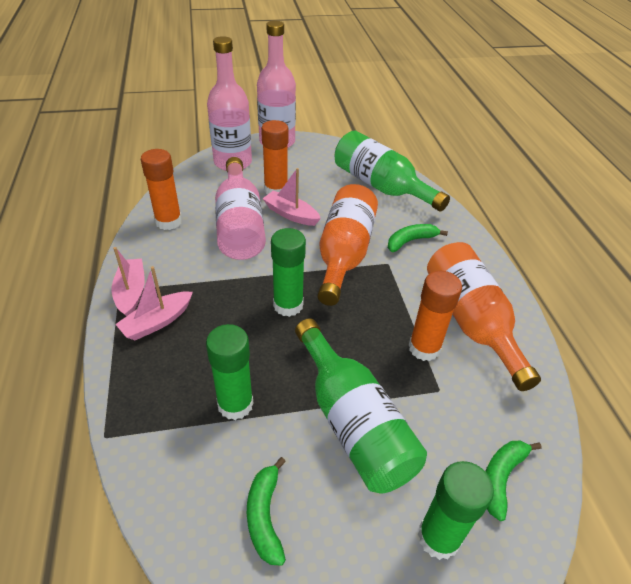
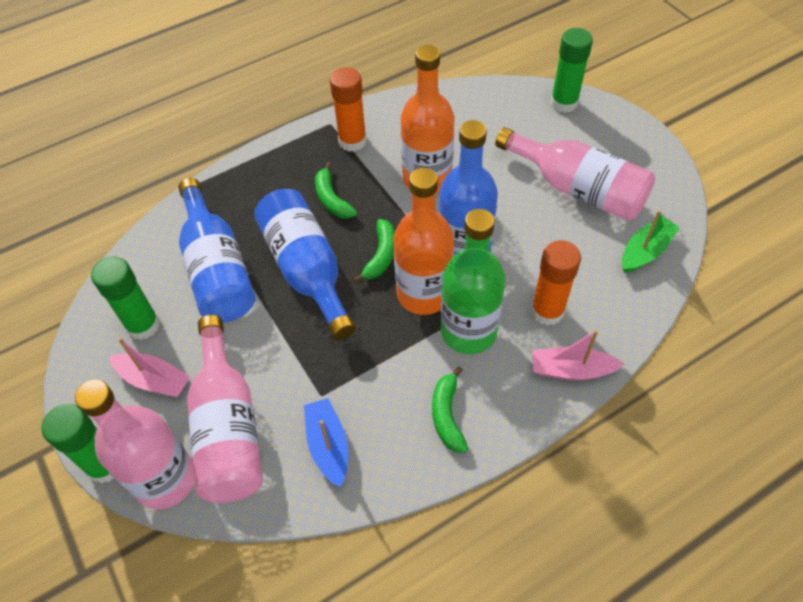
blue boat: 0 -> 1
blue bottle: 0 -> 3
green boat: 0 -> 1
green bottle: 2 -> 1
orange glue stick: 3 -> 2
pink boat: 3 -> 2

